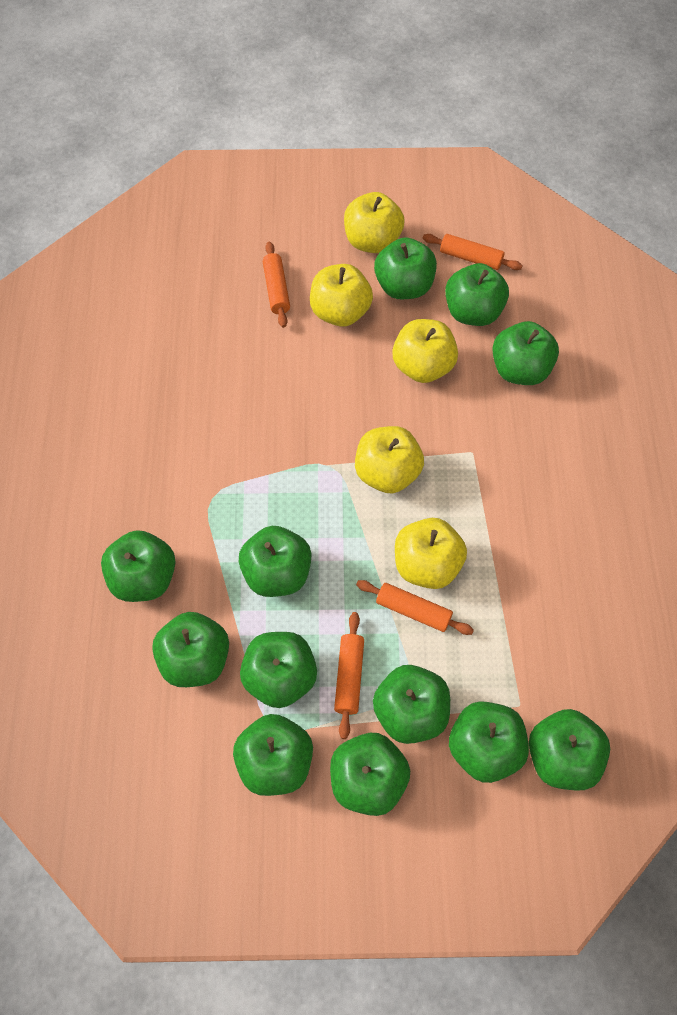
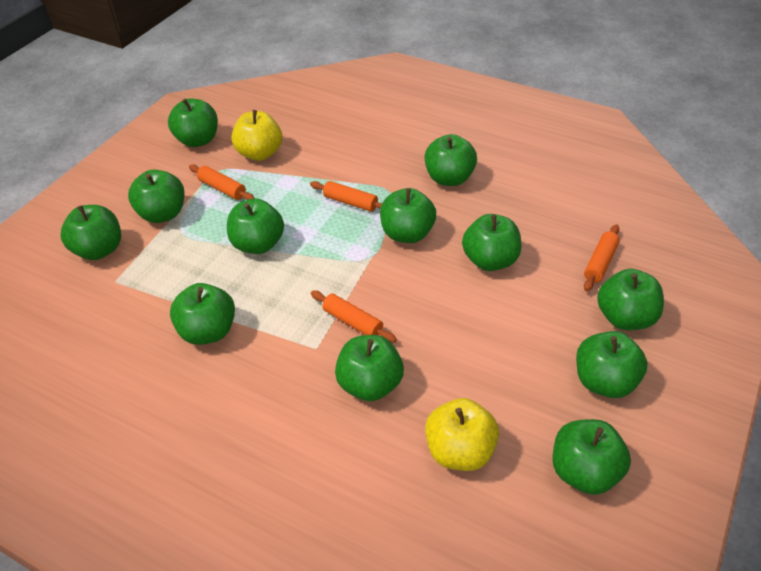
yellow apple: 5 -> 2

